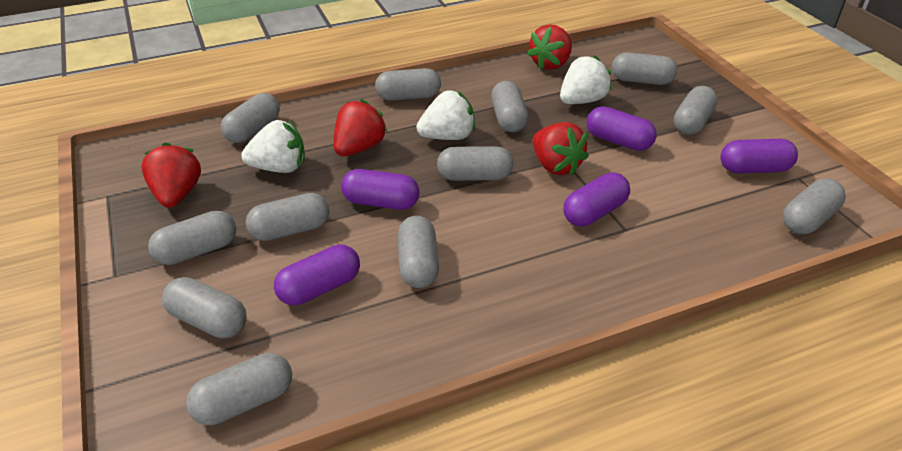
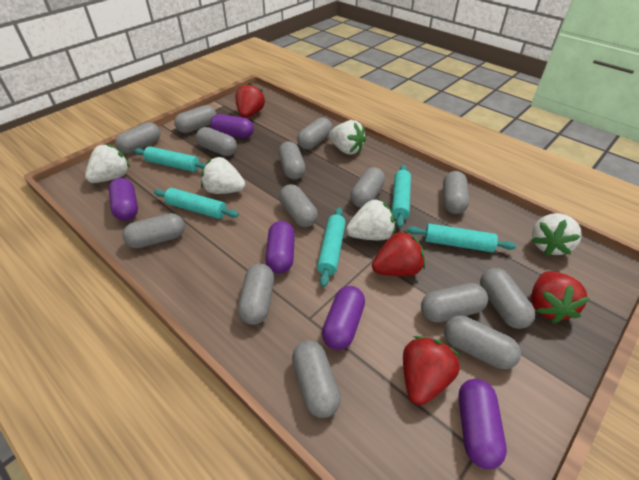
grey capsule: 12 -> 14
turquoise rolling pin: 0 -> 5
white strawberry: 3 -> 5

